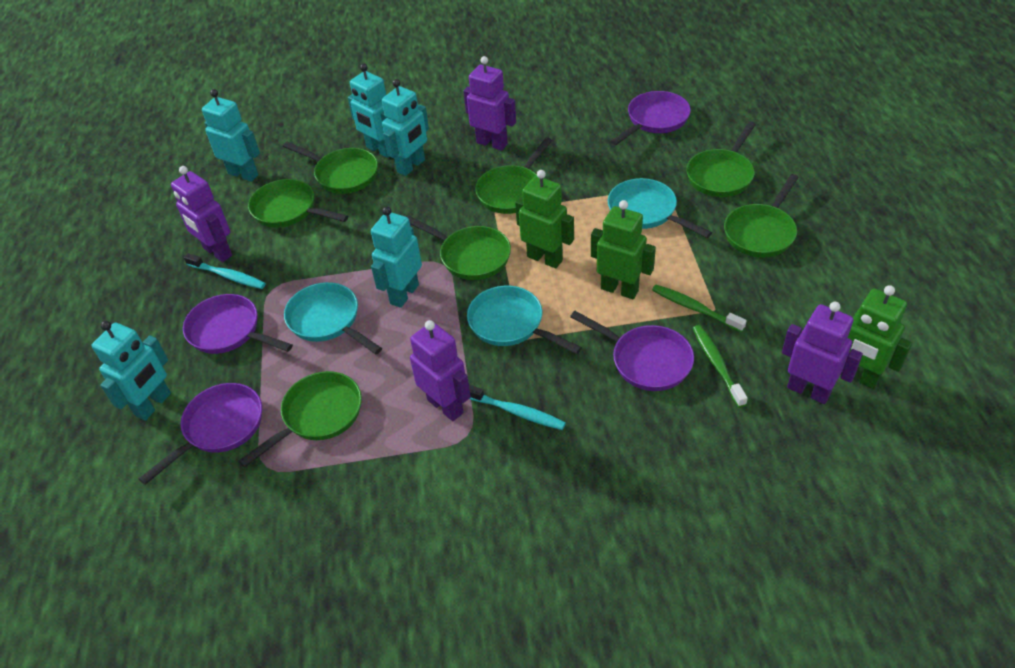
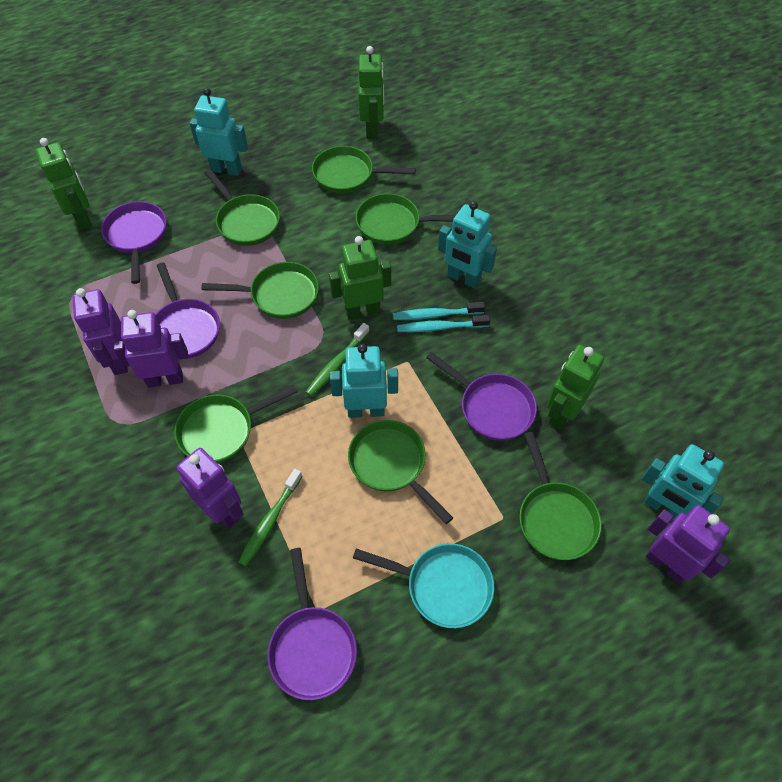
green robot: 3 -> 4
turquoise pan: 3 -> 1
turquoise robot: 5 -> 4

